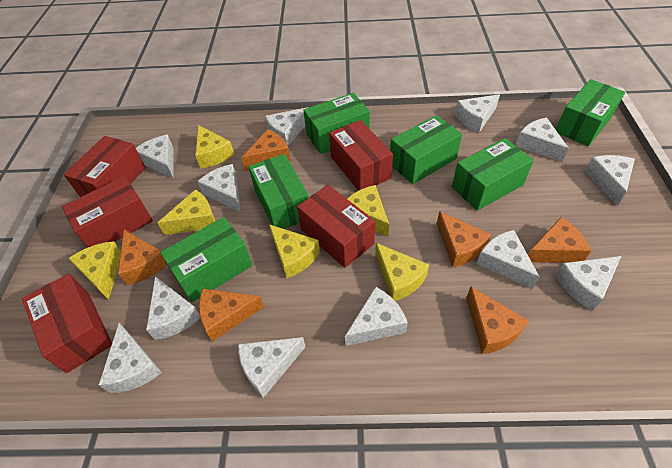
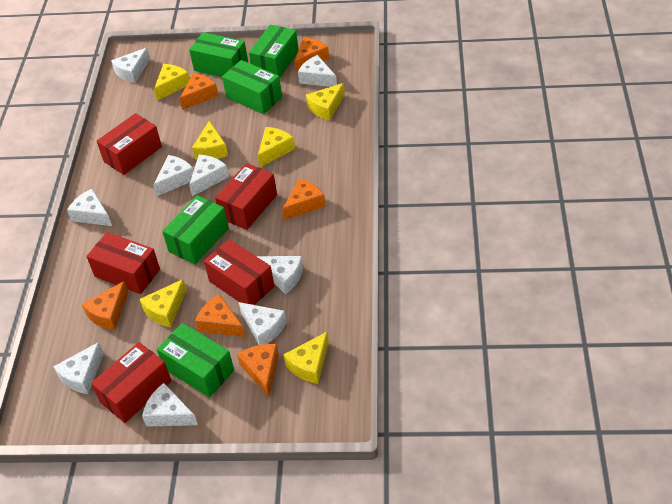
green box: 6 -> 5
white cheese: 12 -> 9

